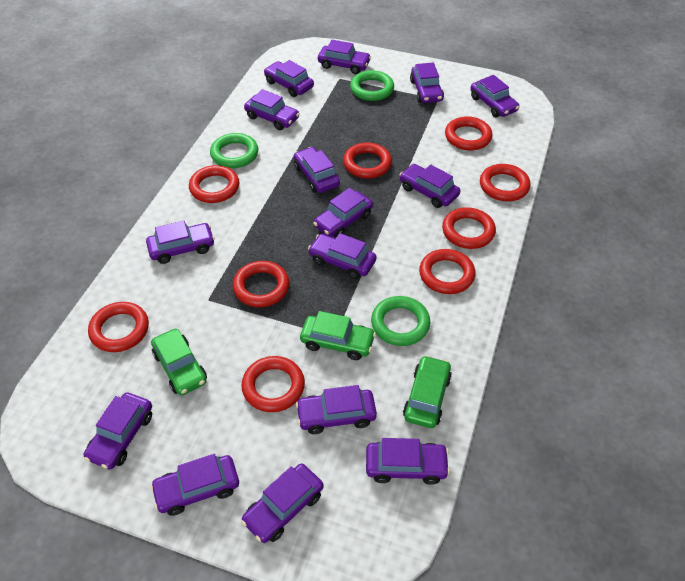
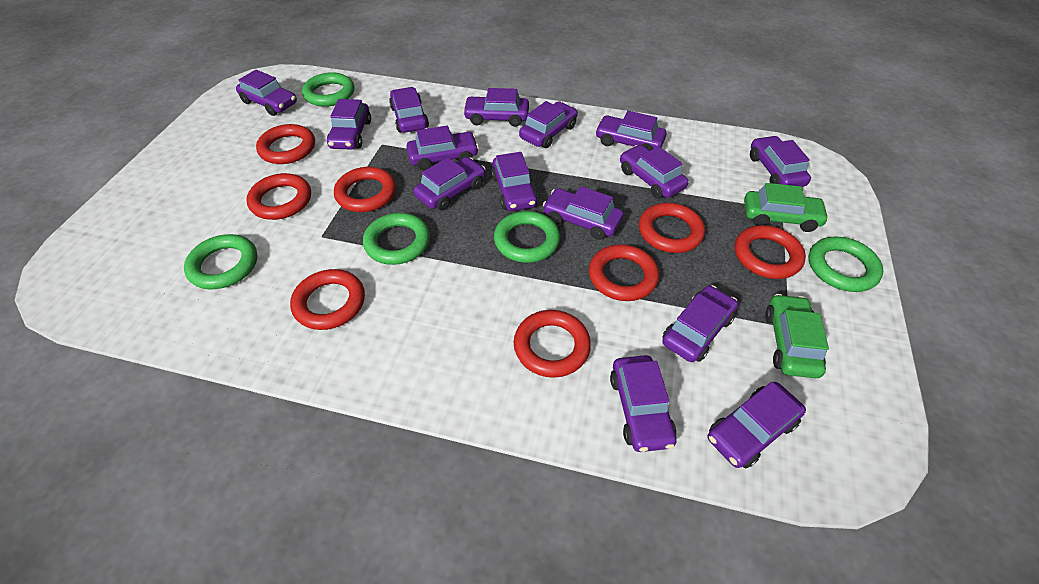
green car: 3 -> 2
green ring: 3 -> 5
red ring: 9 -> 8

